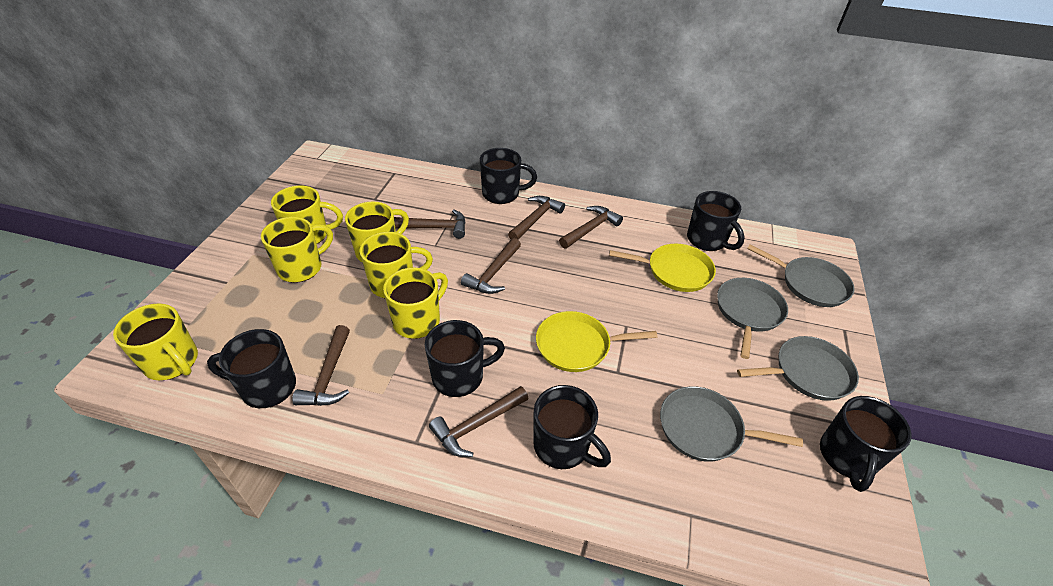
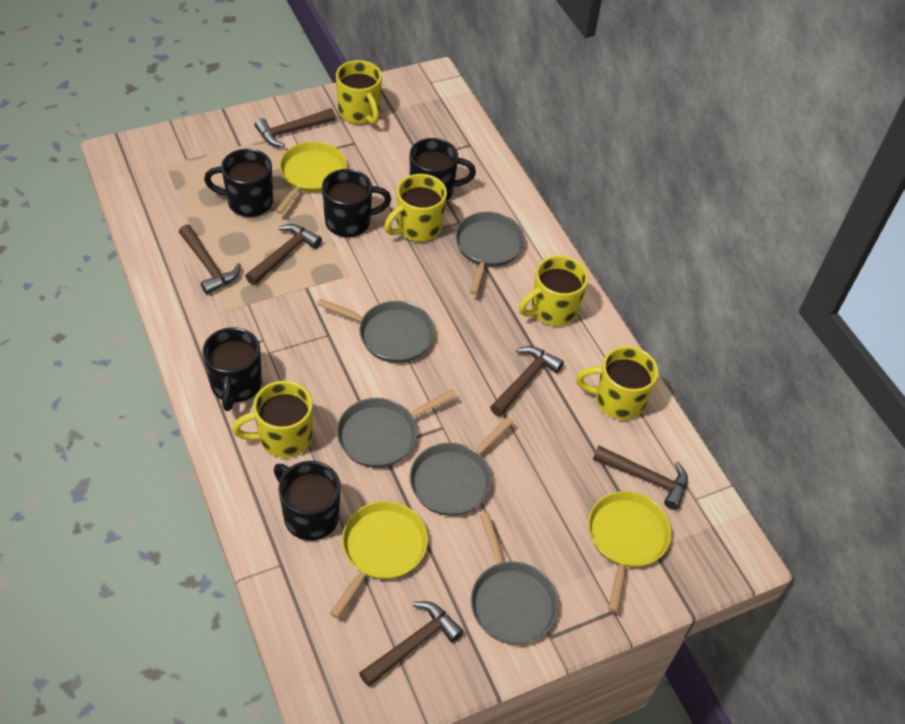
black mug: 6 -> 5
grey pan: 4 -> 5
yellow mug: 6 -> 5
yellow pan: 2 -> 3

